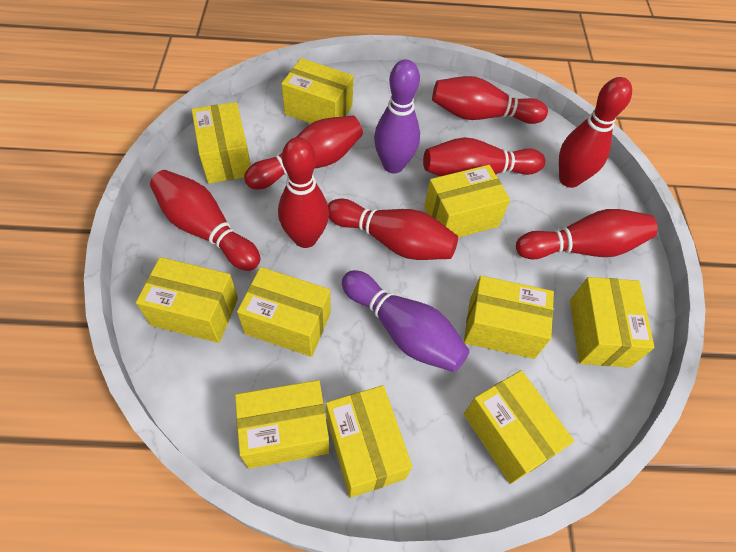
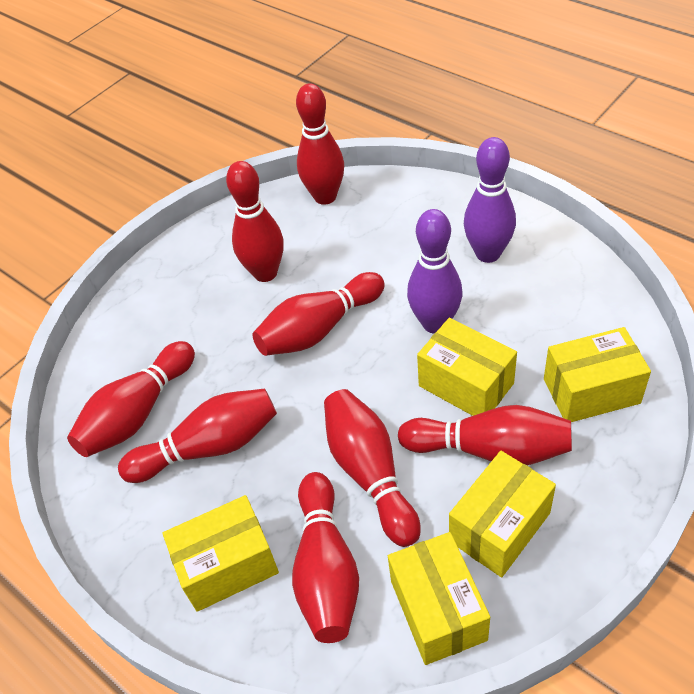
yellow box: 10 -> 5

